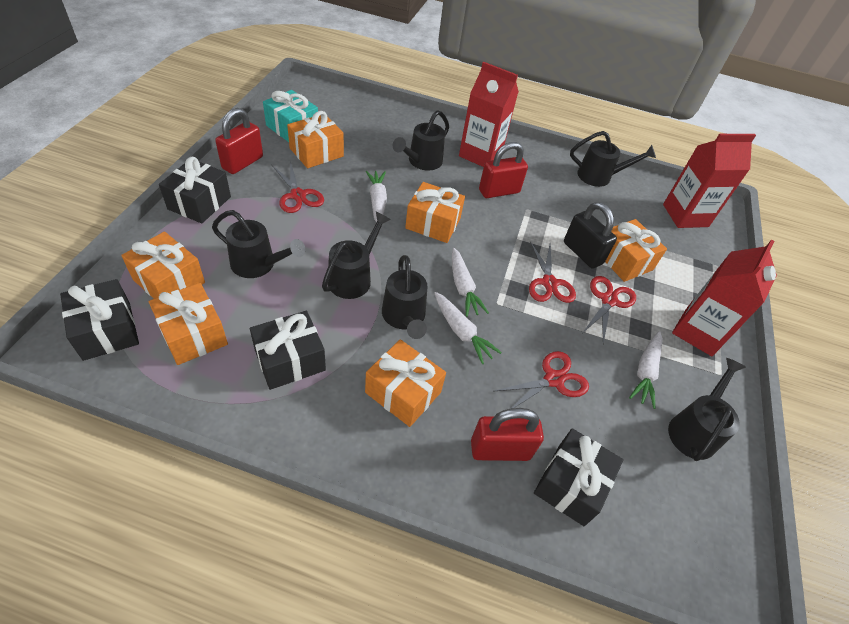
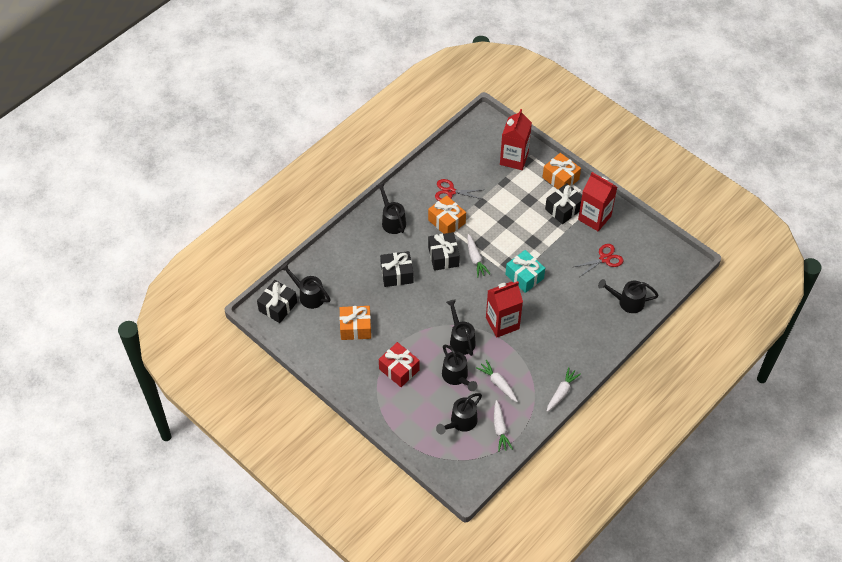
black padlock: 1 -> 0
orange gift: 6 -> 3
red gift: 0 -> 1
red padlock: 3 -> 0
red scissors: 4 -> 2

